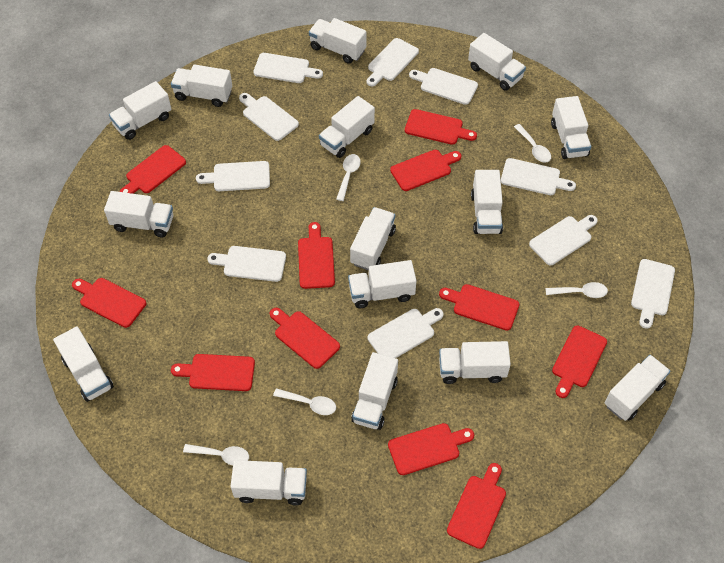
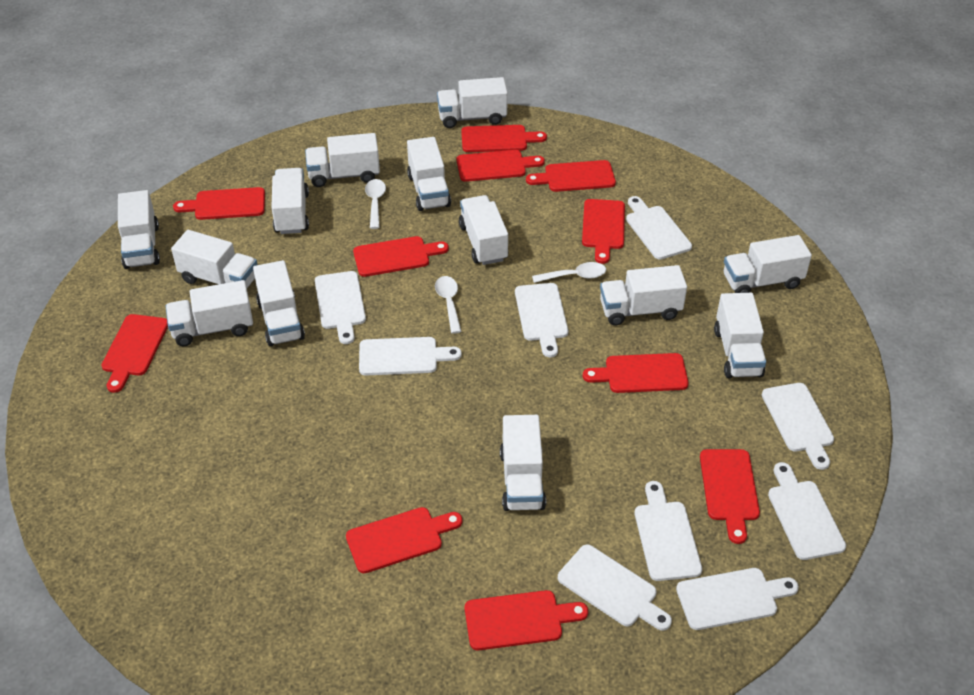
white cutting board: 10 -> 9
white spoon: 5 -> 3
white truck: 15 -> 13

